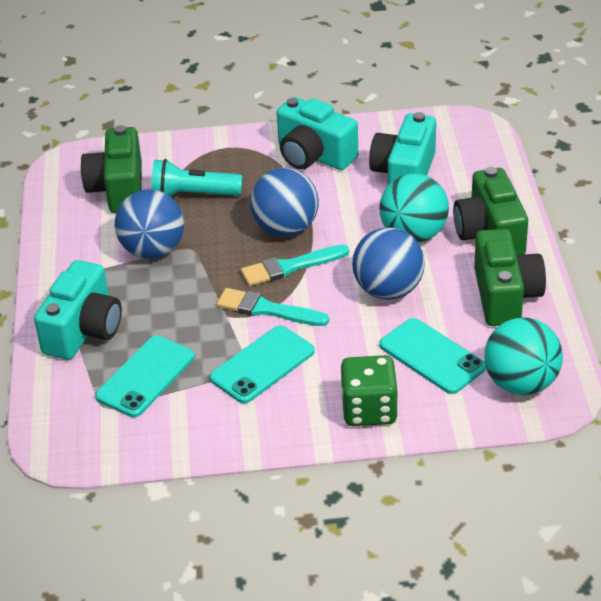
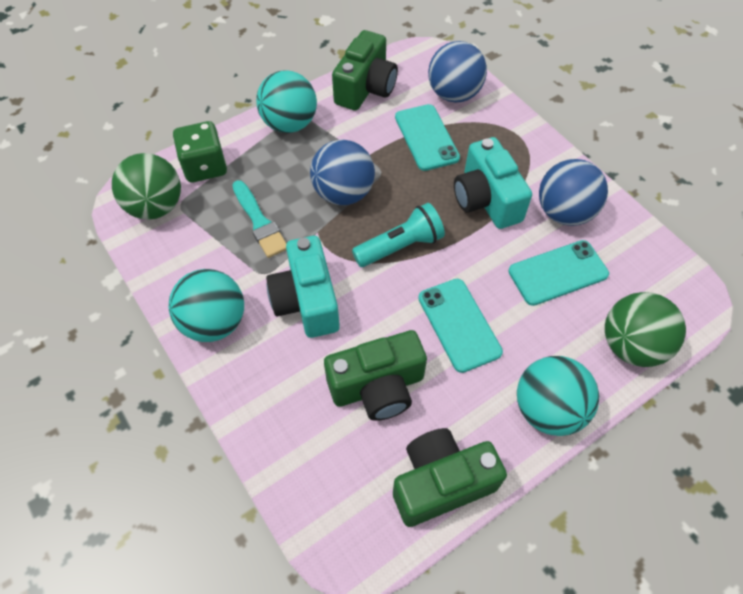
green ball: 0 -> 2
turquoise ball: 2 -> 3
turquoise brush: 2 -> 1
turquoise camera: 3 -> 2

